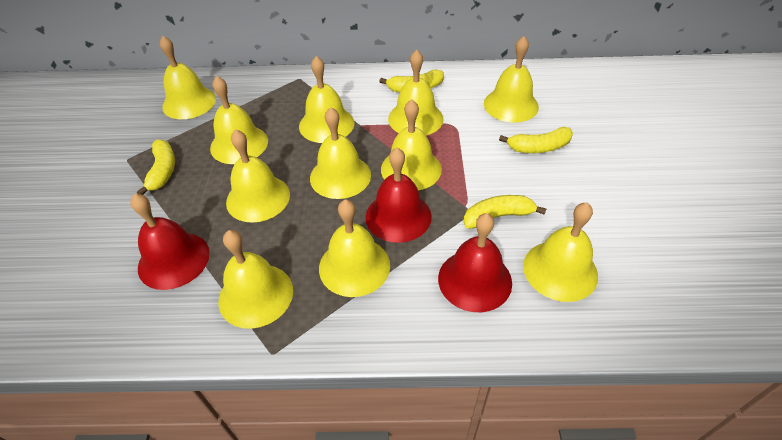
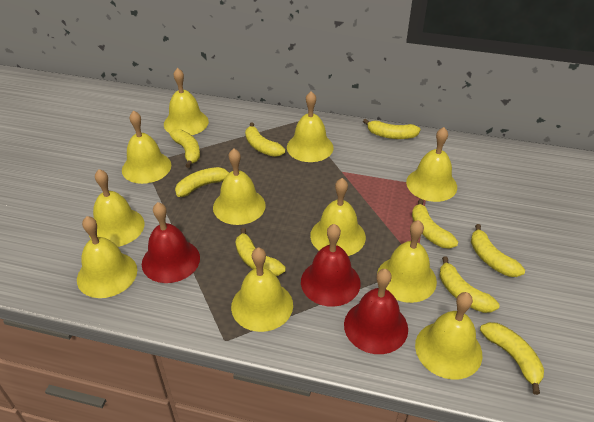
yellow banana: 4 -> 9

